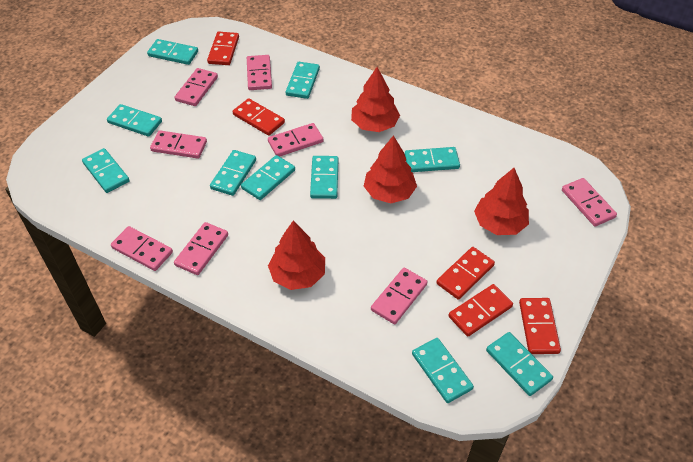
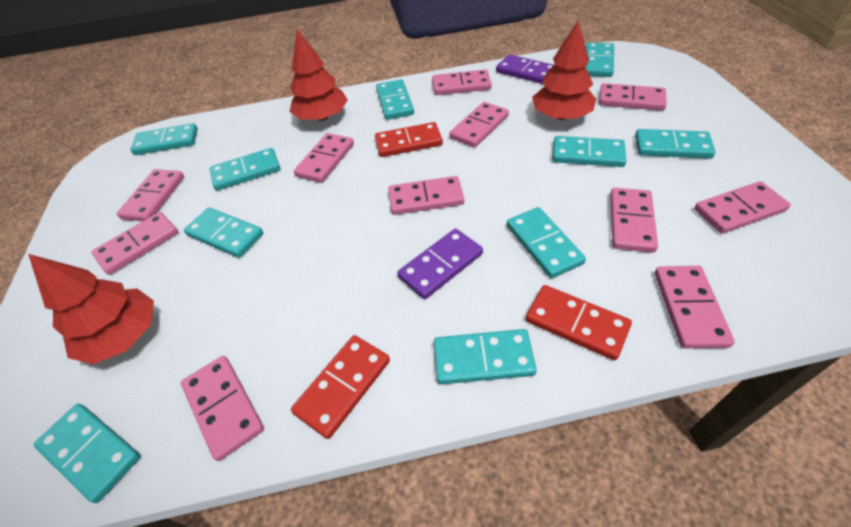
pink domino: 8 -> 11
purple domino: 0 -> 2
red domino: 5 -> 3
red tree: 4 -> 3

